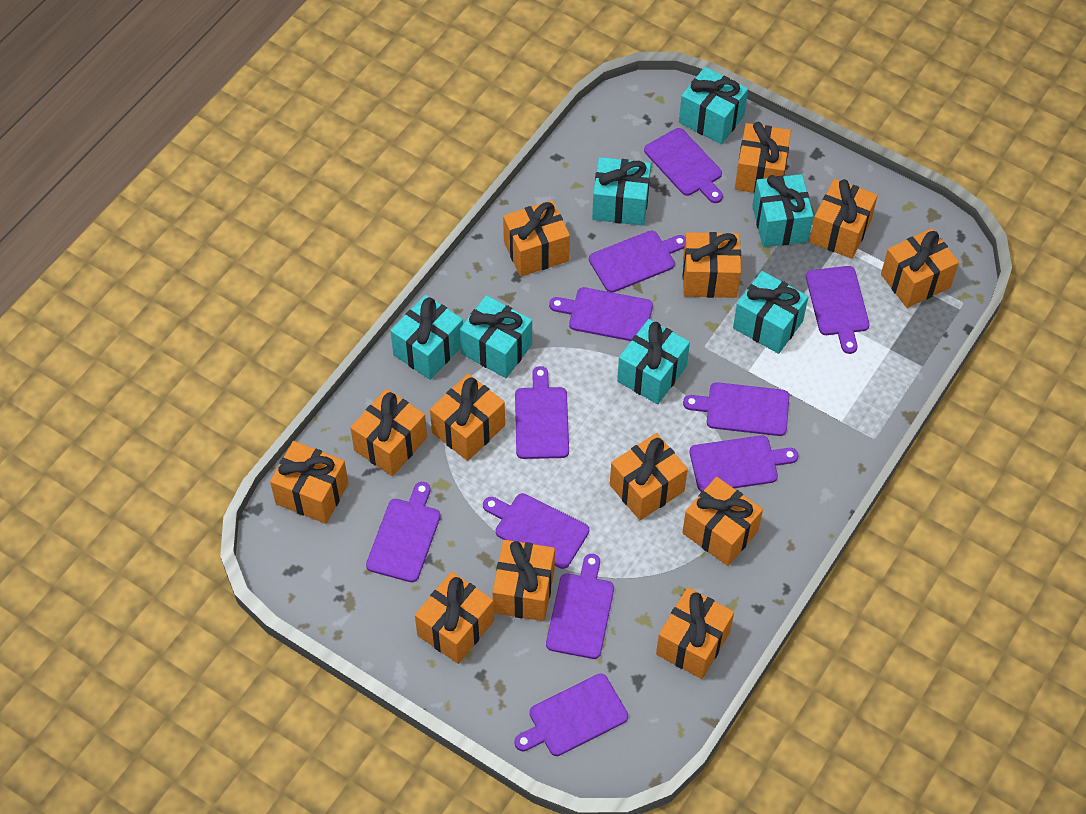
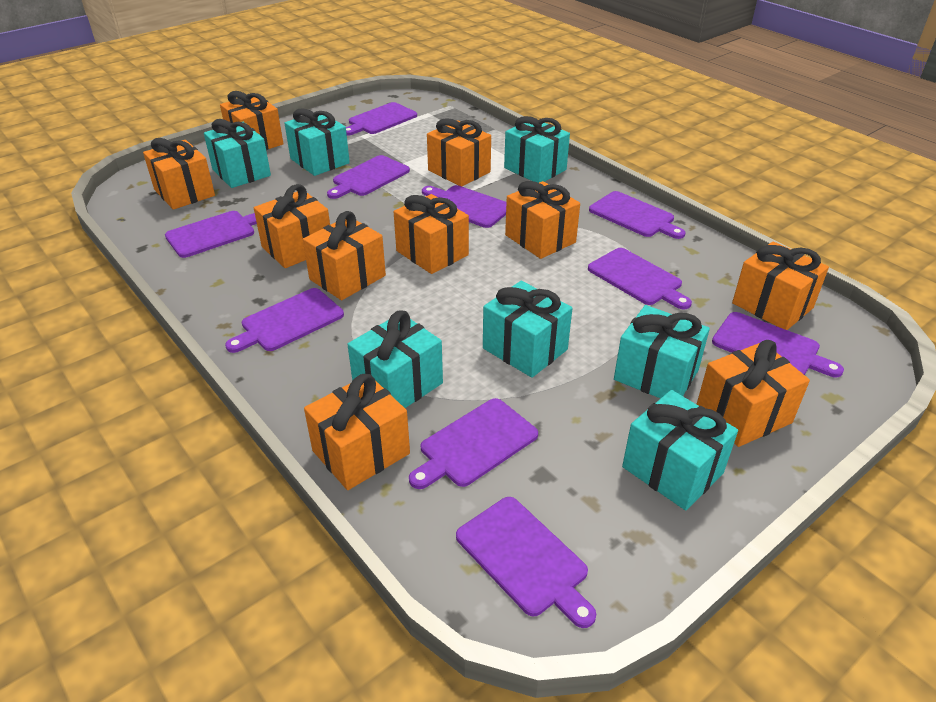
orange gift: 13 -> 10
purple cutting board: 11 -> 10

